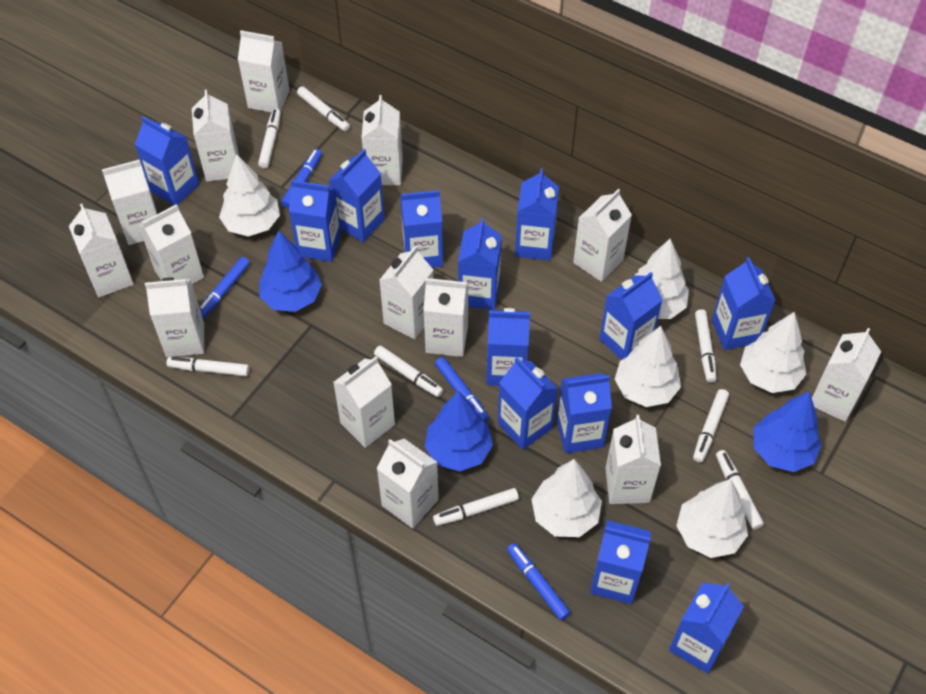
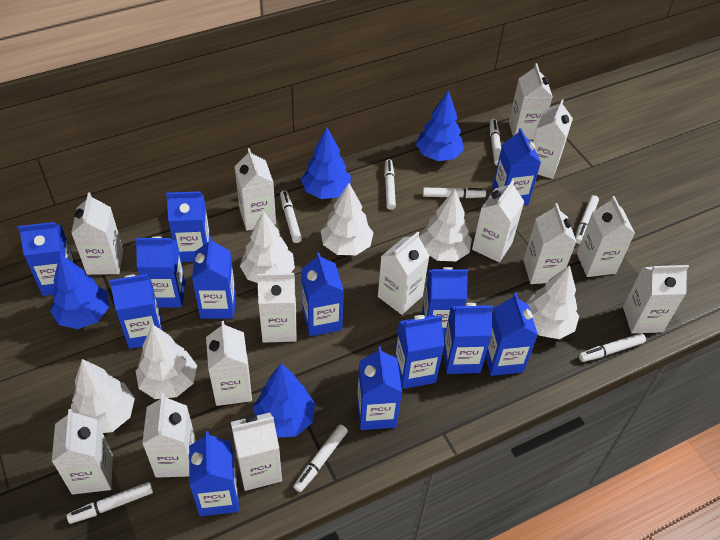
blue marker: 4 -> 0
blue tree: 3 -> 4

